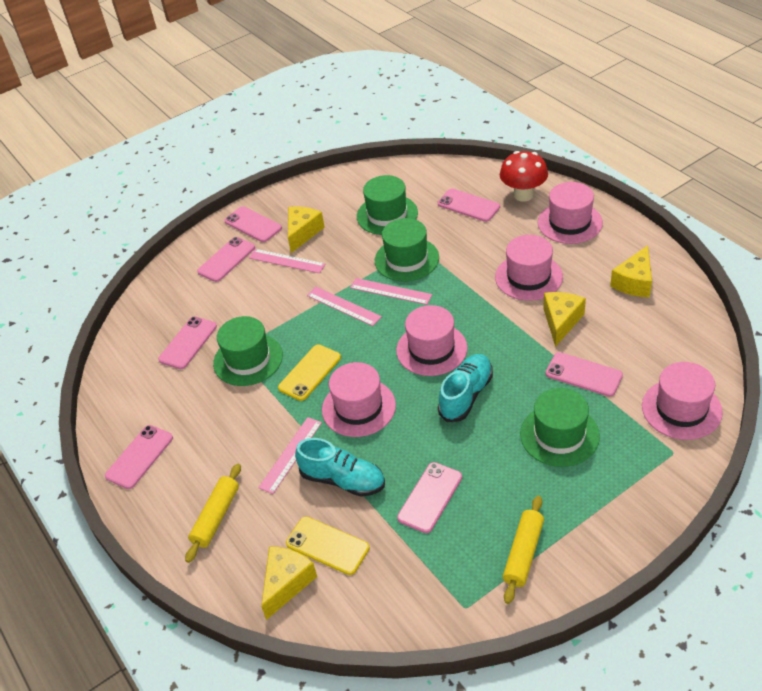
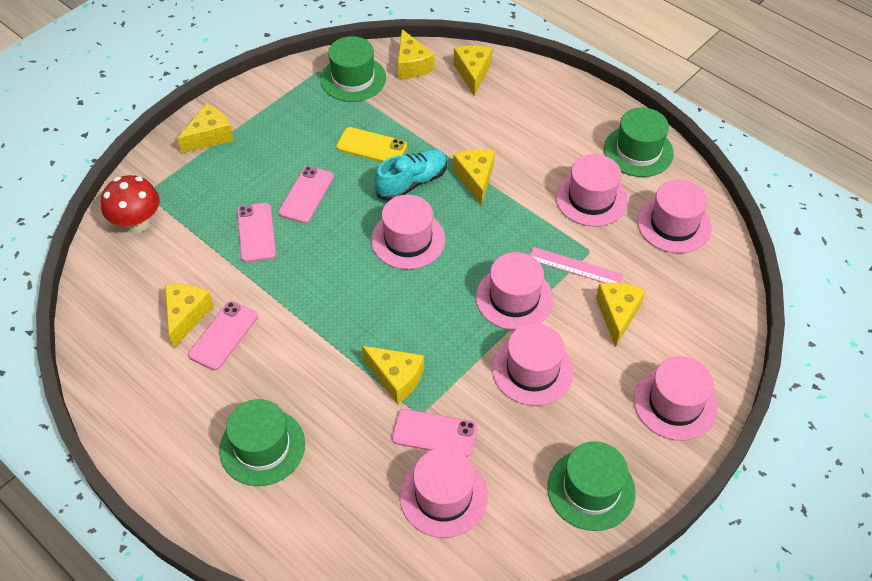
pink hat: 5 -> 7
pink phone: 7 -> 4
pink ruler: 4 -> 1
turquoise shoe: 2 -> 1
yellow cheese: 4 -> 7
yellow phone: 2 -> 1
yellow rolling pin: 2 -> 0

